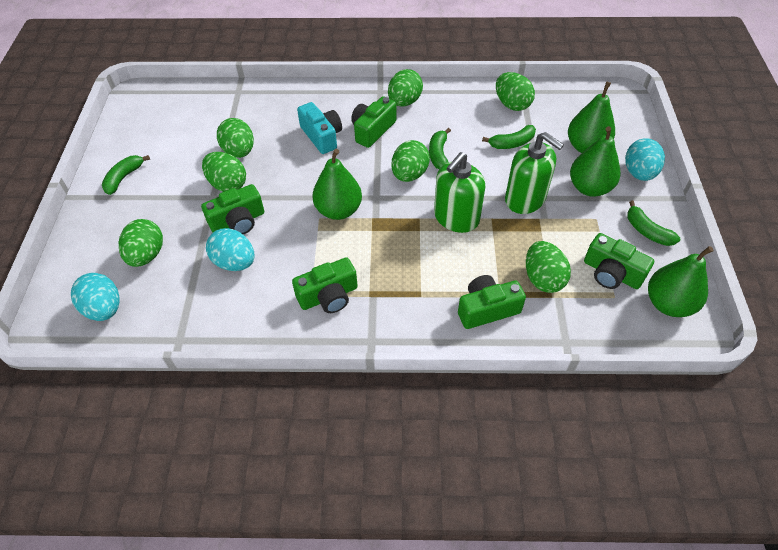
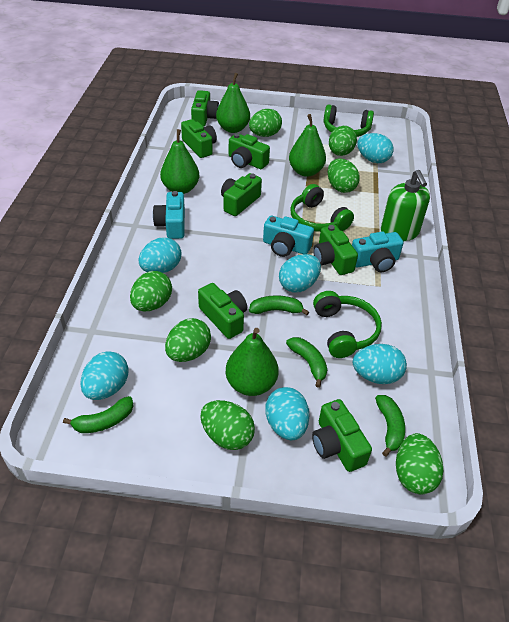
green camera: 5 -> 7
green headphones: 0 -> 3
green soap dispenser: 2 -> 1
turquoise camera: 1 -> 3
turquoise egg: 3 -> 6

